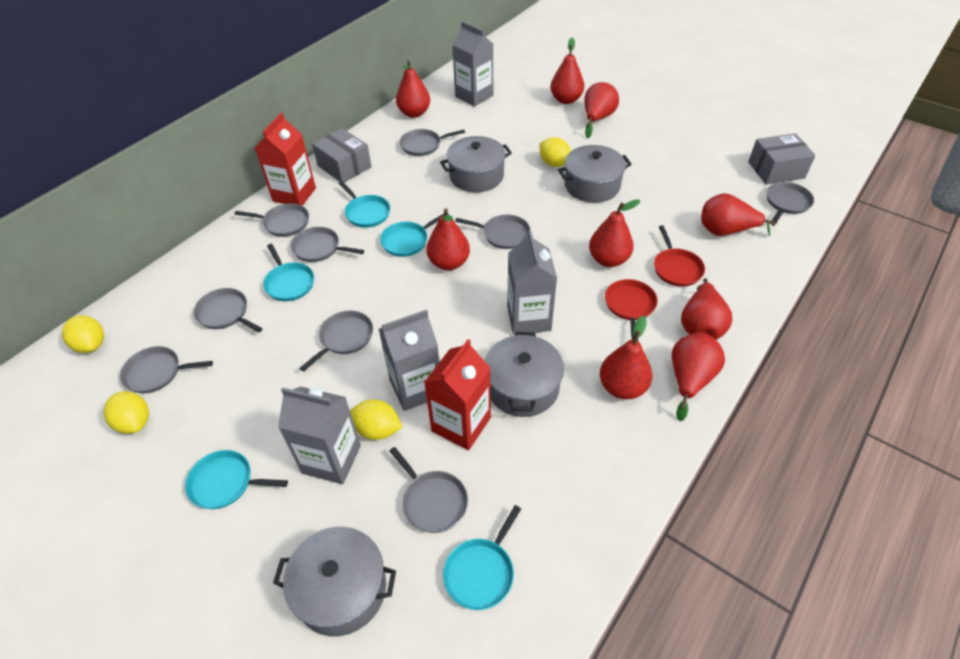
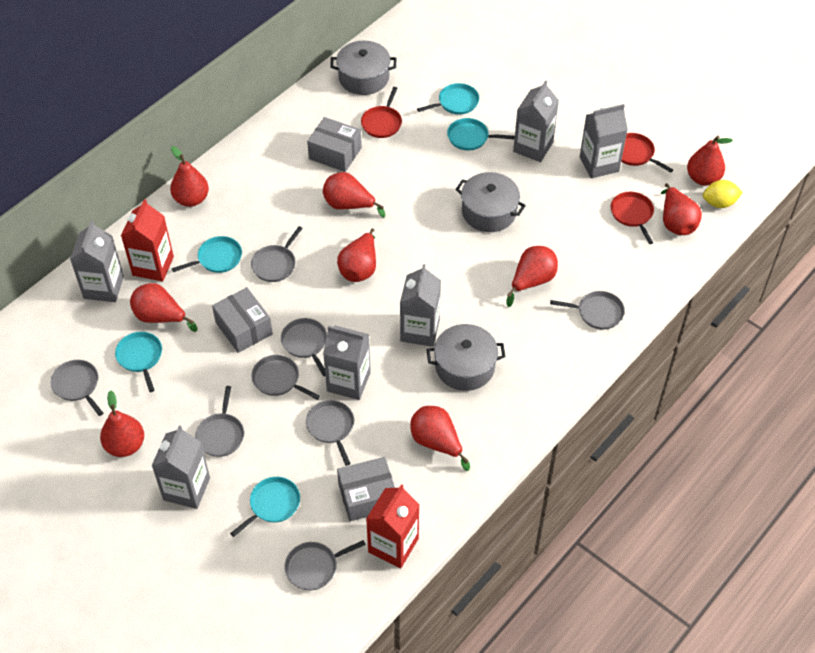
grey box: 2 -> 3
grey carton: 4 -> 6
grey pan: 9 -> 8
grey pot: 4 -> 3
red pan: 2 -> 3
yellow lemon: 4 -> 1

